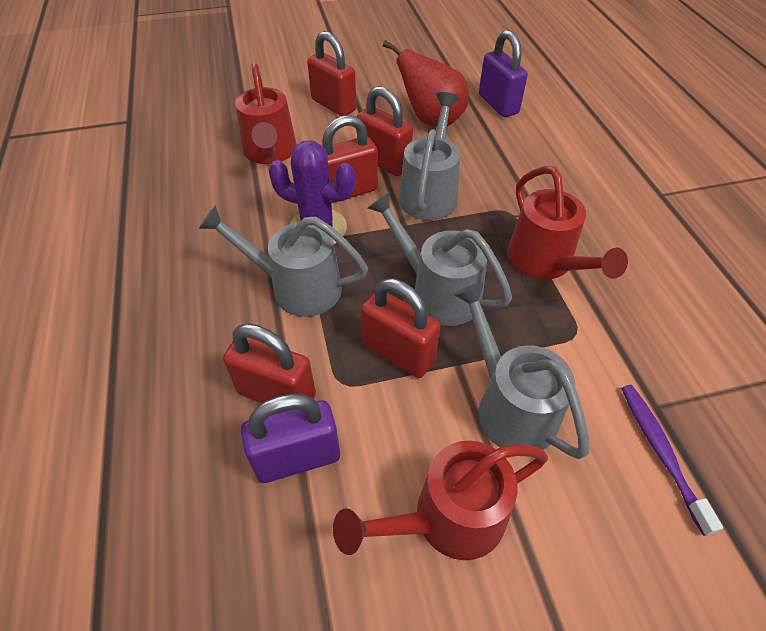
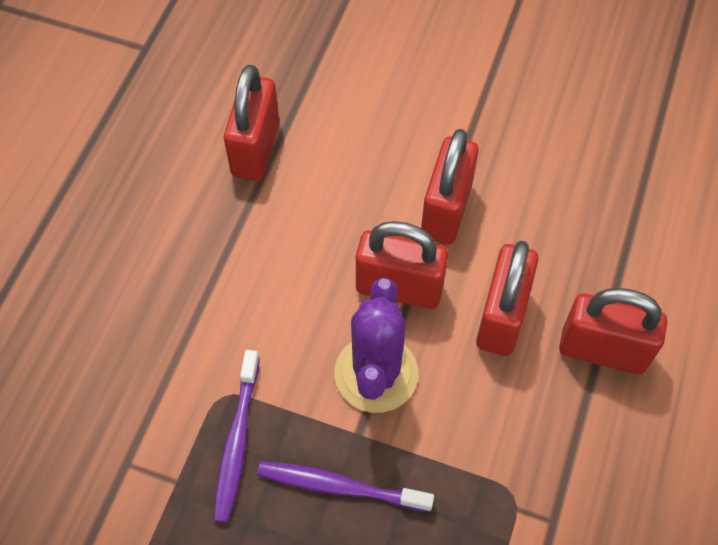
grey watering can: 4 -> 0
purple padlock: 2 -> 0
purple toothbrush: 1 -> 2
red pear: 1 -> 0
red watering can: 3 -> 0

